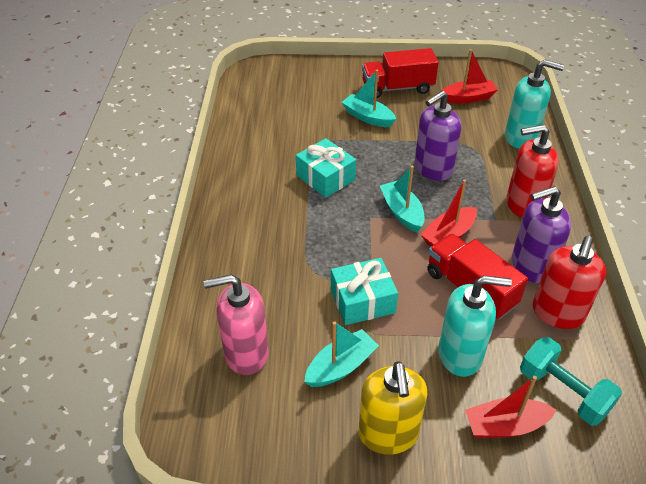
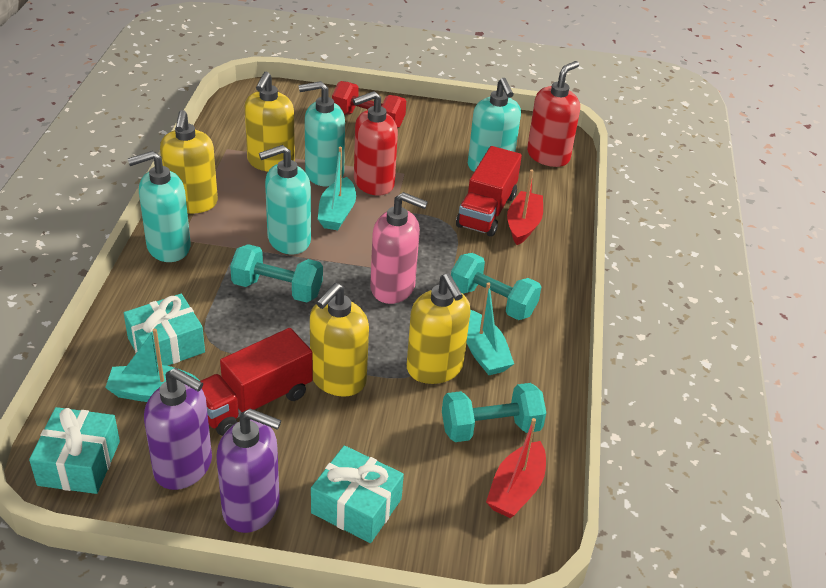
red boat: 3 -> 2
red dumbbell: 0 -> 1
turquoise dumbbell: 1 -> 3
turquoise gift: 2 -> 3
turquoise soap dispenser: 2 -> 4
yellow soap dispenser: 1 -> 4

